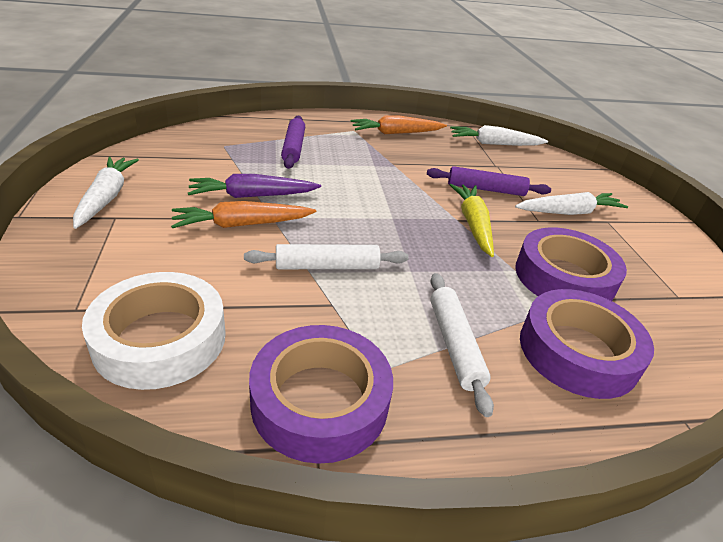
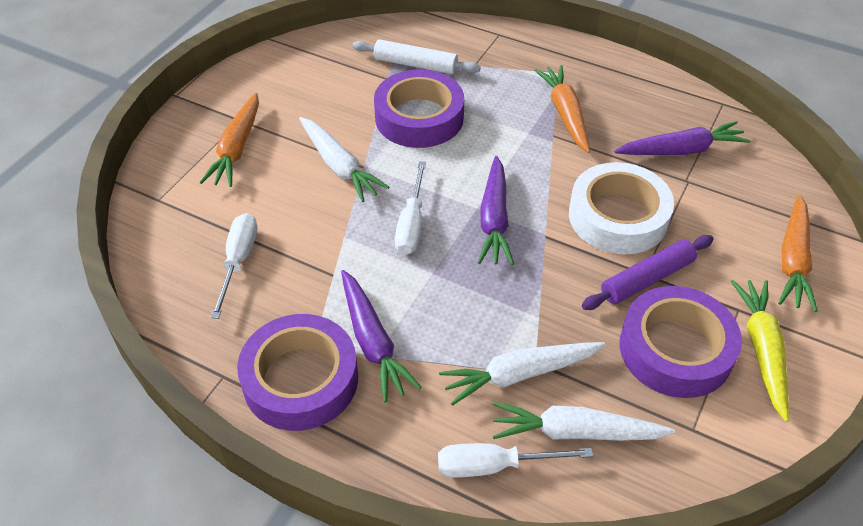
orange carrot: 2 -> 3
purple carrot: 1 -> 3
purple rolling pin: 2 -> 1
white rolling pin: 2 -> 1
white screwdriver: 0 -> 3

